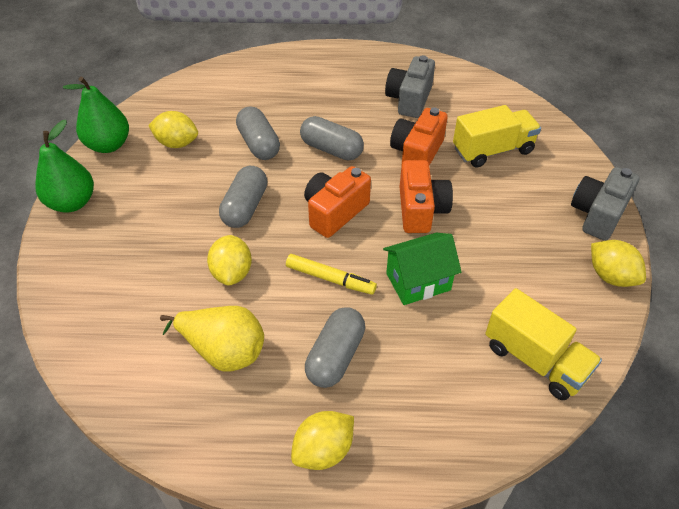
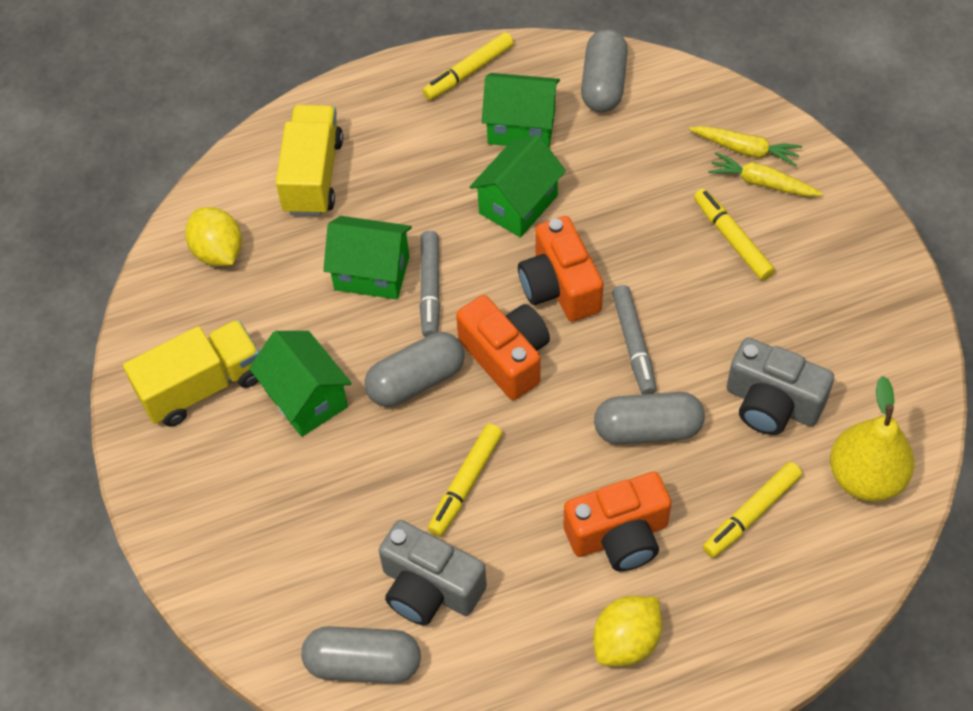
green house: 1 -> 4
green pear: 2 -> 0
grey marker: 0 -> 2
yellow carrot: 0 -> 2
yellow lemon: 4 -> 2
yellow marker: 1 -> 4

